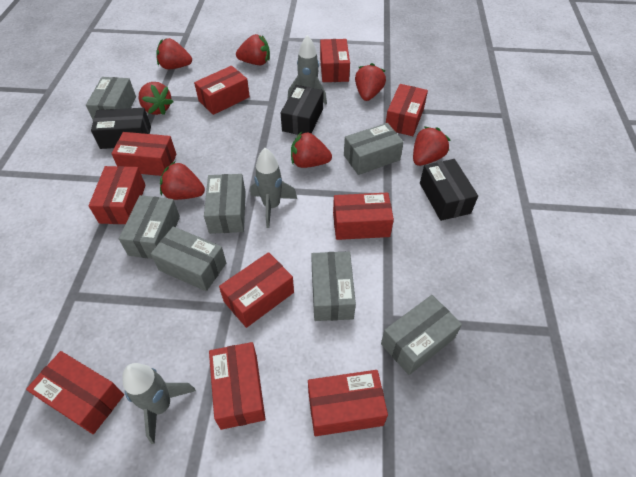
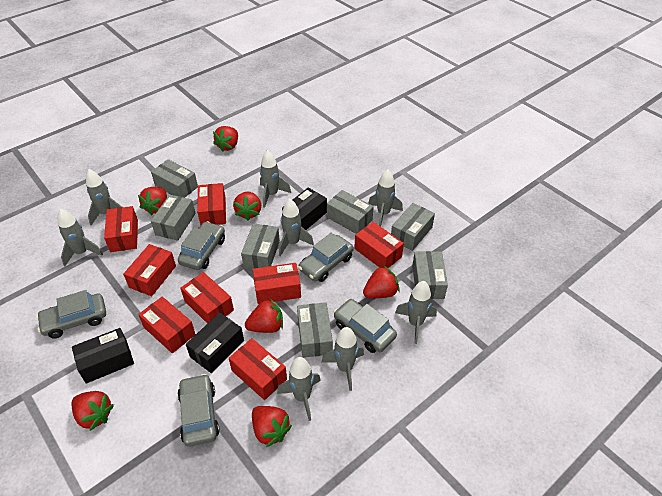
grey car: 0 -> 5
grey rocket: 3 -> 8
red box: 10 -> 8

